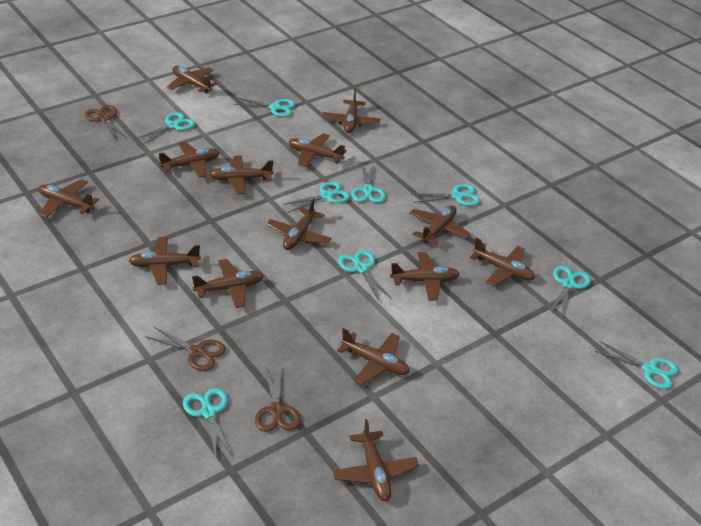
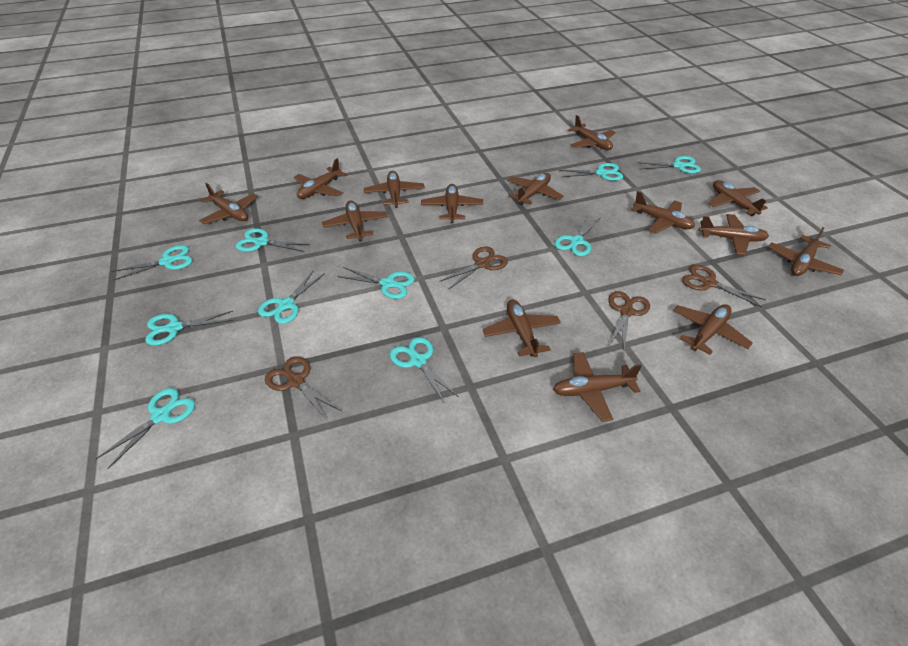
brown scissors: 3 -> 4
turquoise scissors: 9 -> 10

